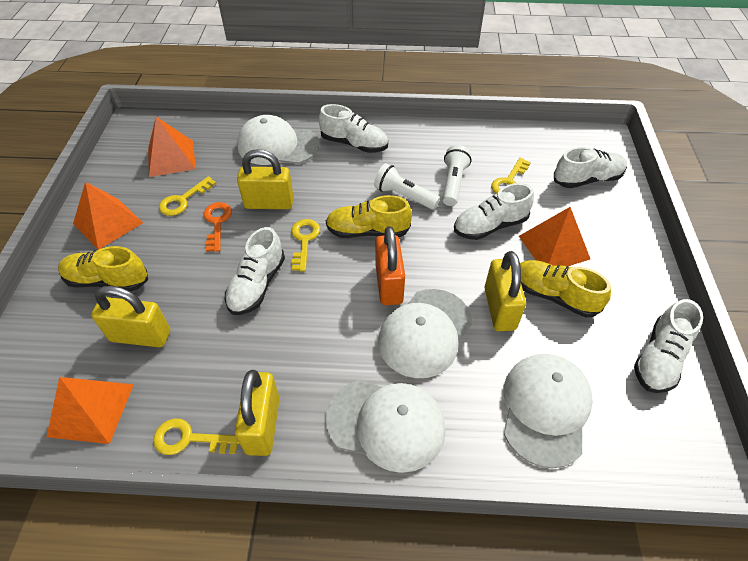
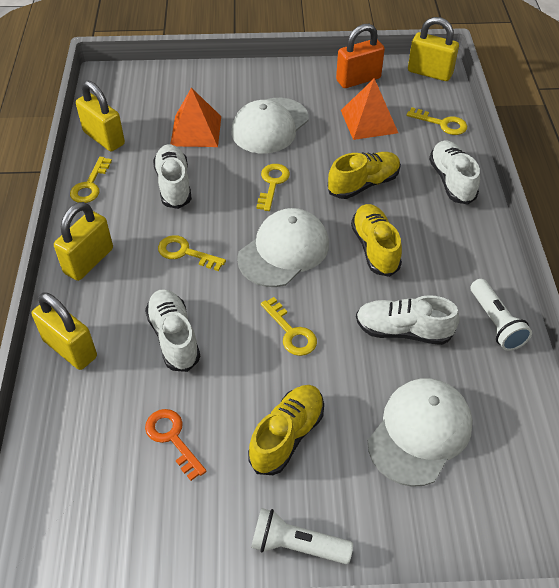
orange pyramid: 4 -> 2
white cap: 4 -> 3
white shoe: 5 -> 4
yellow key: 4 -> 5

